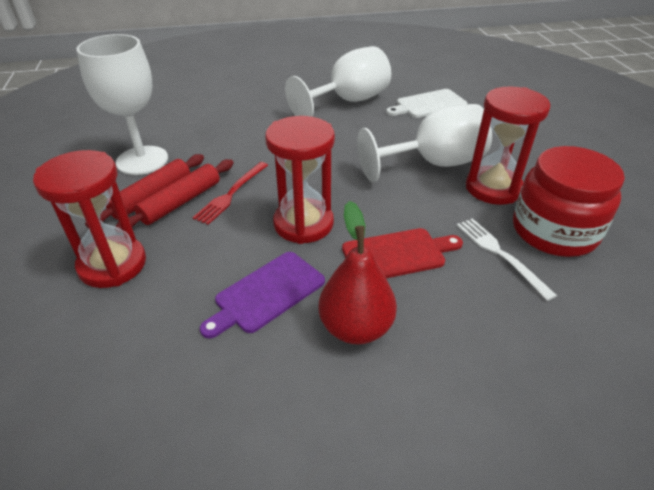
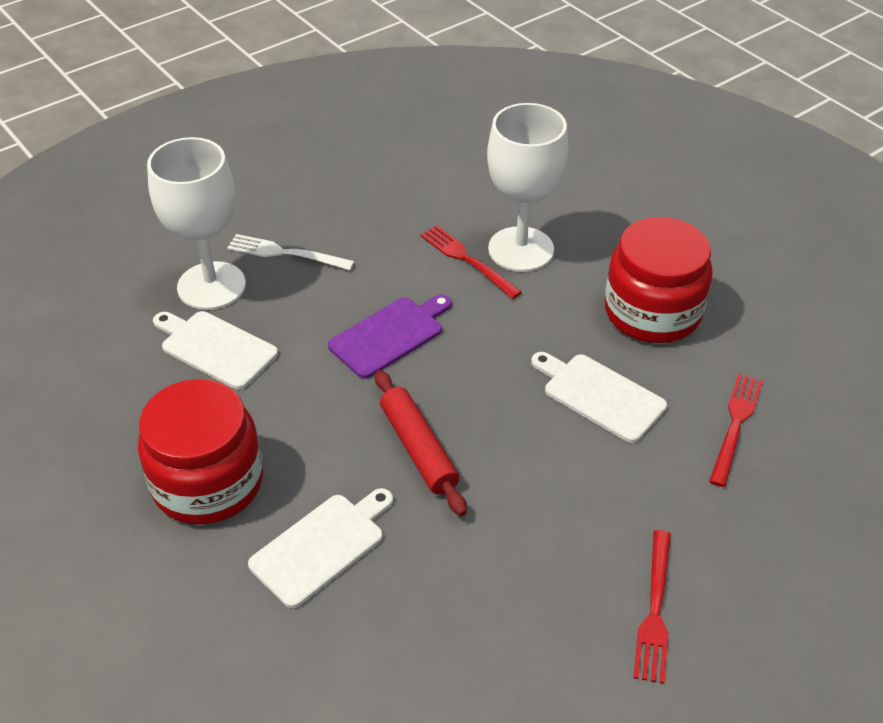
red cutting board: 1 -> 0
red fork: 1 -> 3
red hourglass: 3 -> 0
red jar: 1 -> 2
red pear: 1 -> 0
red rolling pin: 2 -> 1
white cutting board: 1 -> 3
white goblet: 3 -> 2

